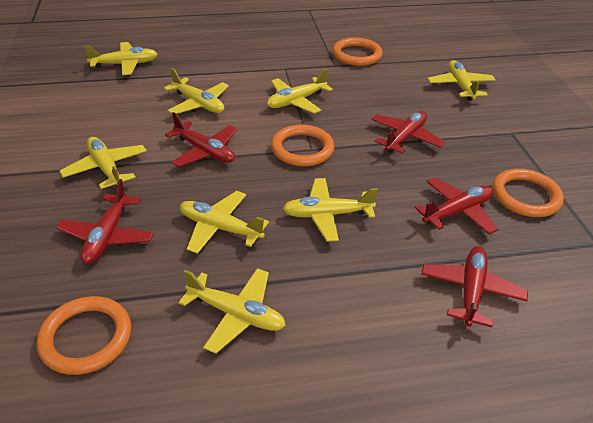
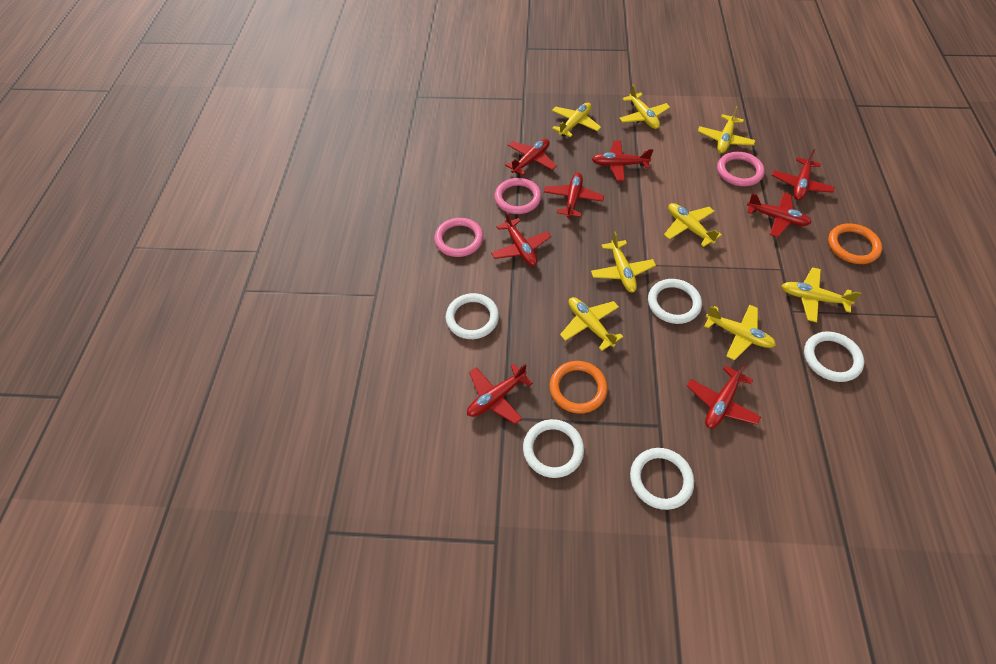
orange ring: 4 -> 2
pink ring: 0 -> 3
red plane: 5 -> 8
white ring: 0 -> 5

